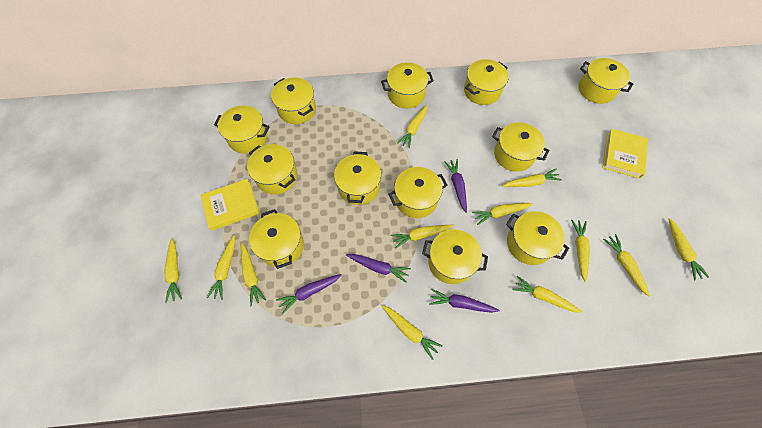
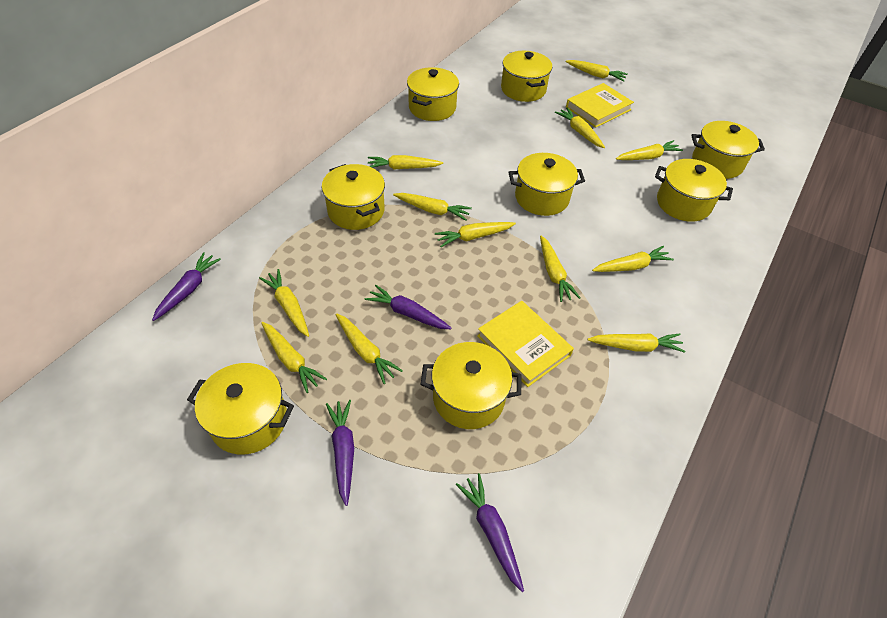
yellow pot: 12 -> 8

